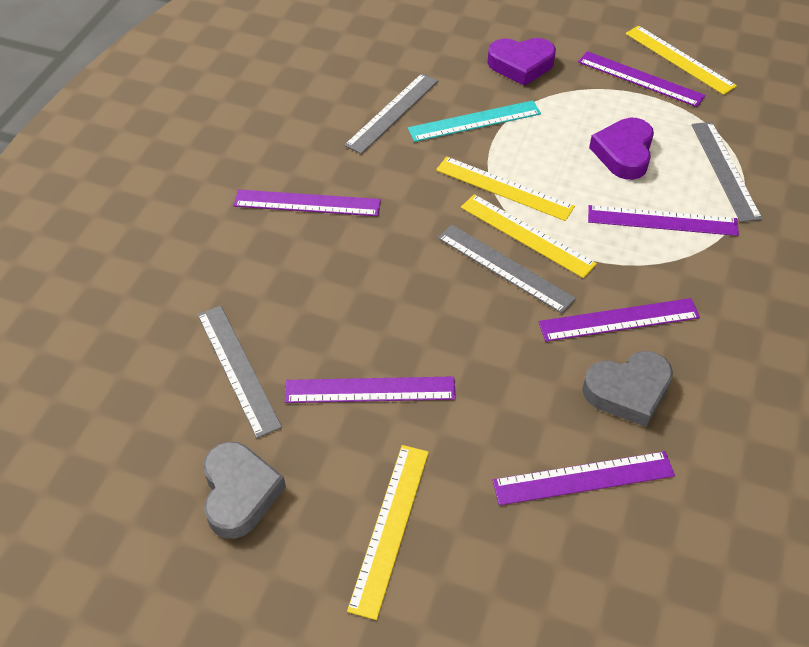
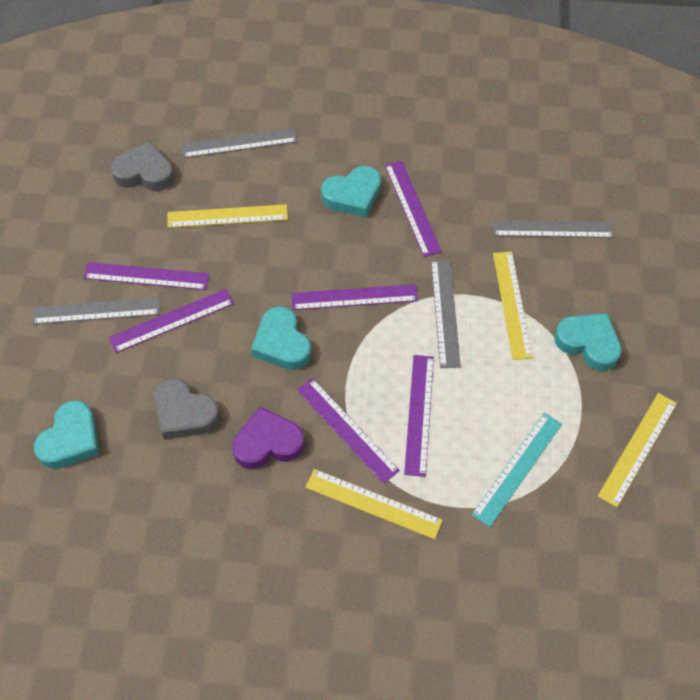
purple heart: 2 -> 1
turquoise heart: 0 -> 4

